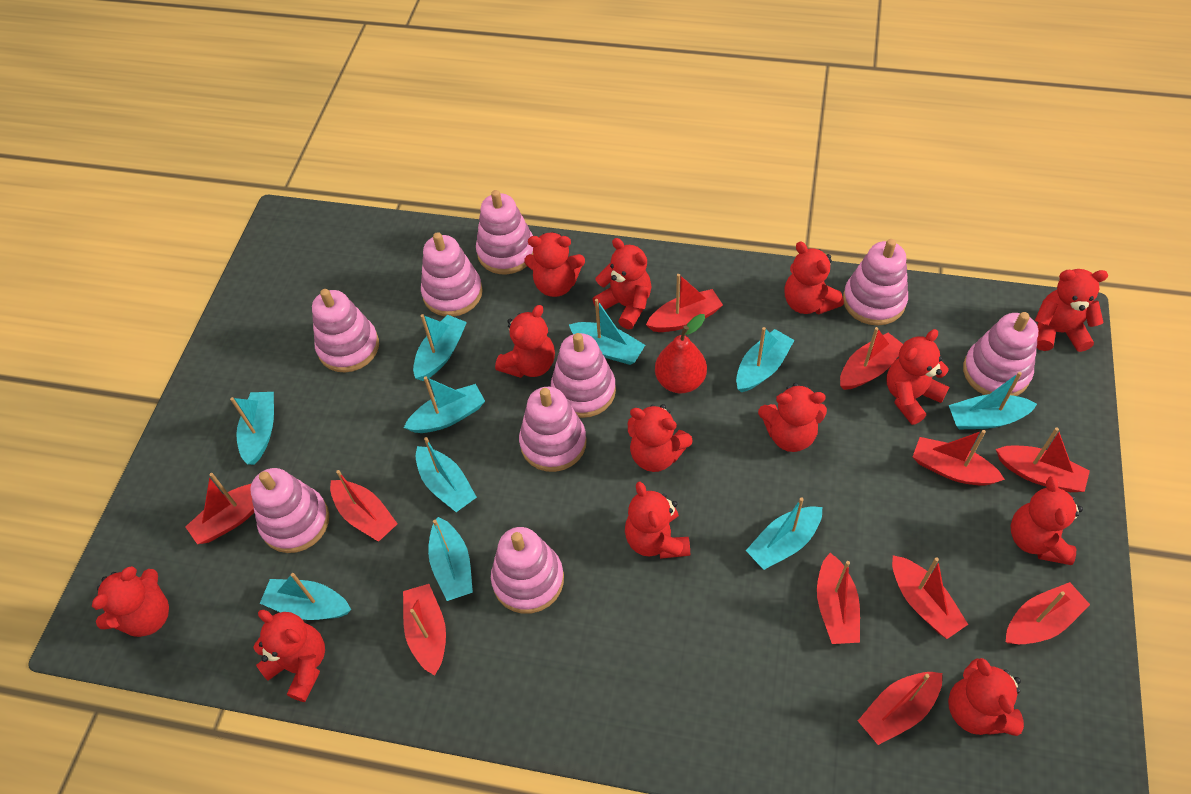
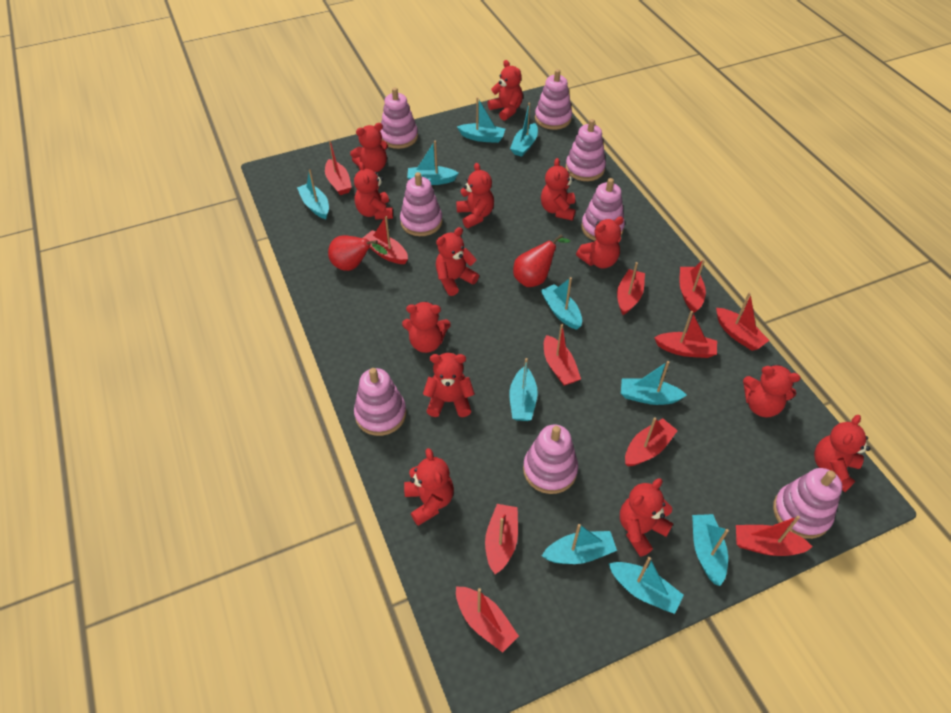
pink stacking toy: 9 -> 8
red pear: 1 -> 2

